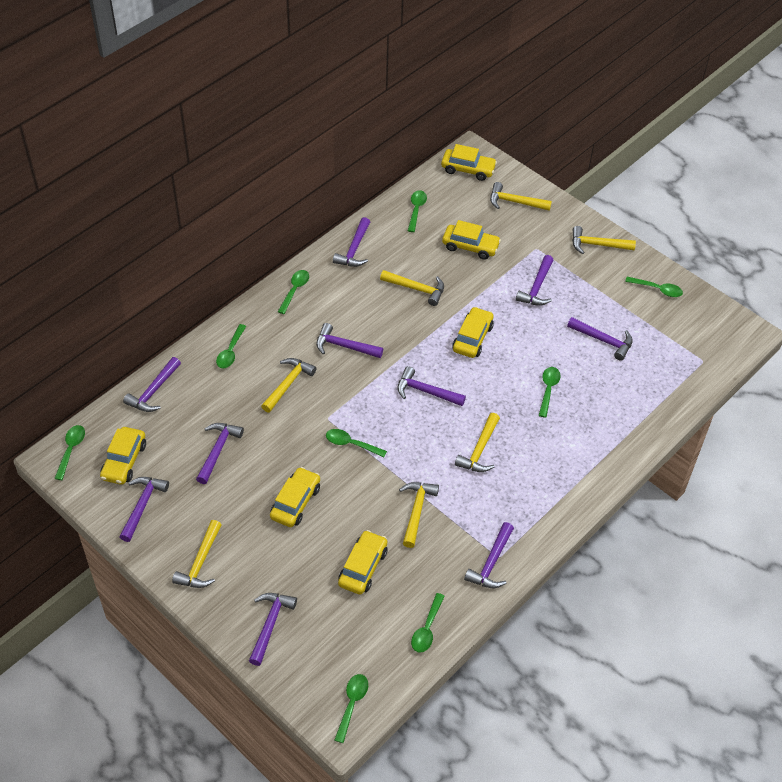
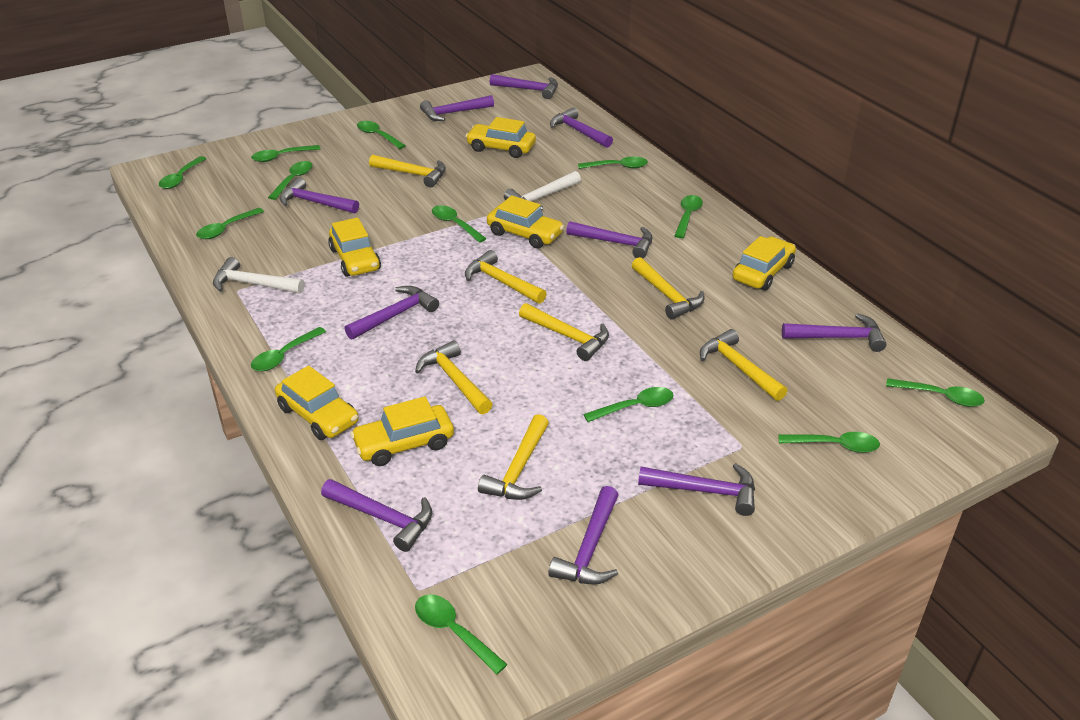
green spoon: 9 -> 13
white hammer: 0 -> 2

